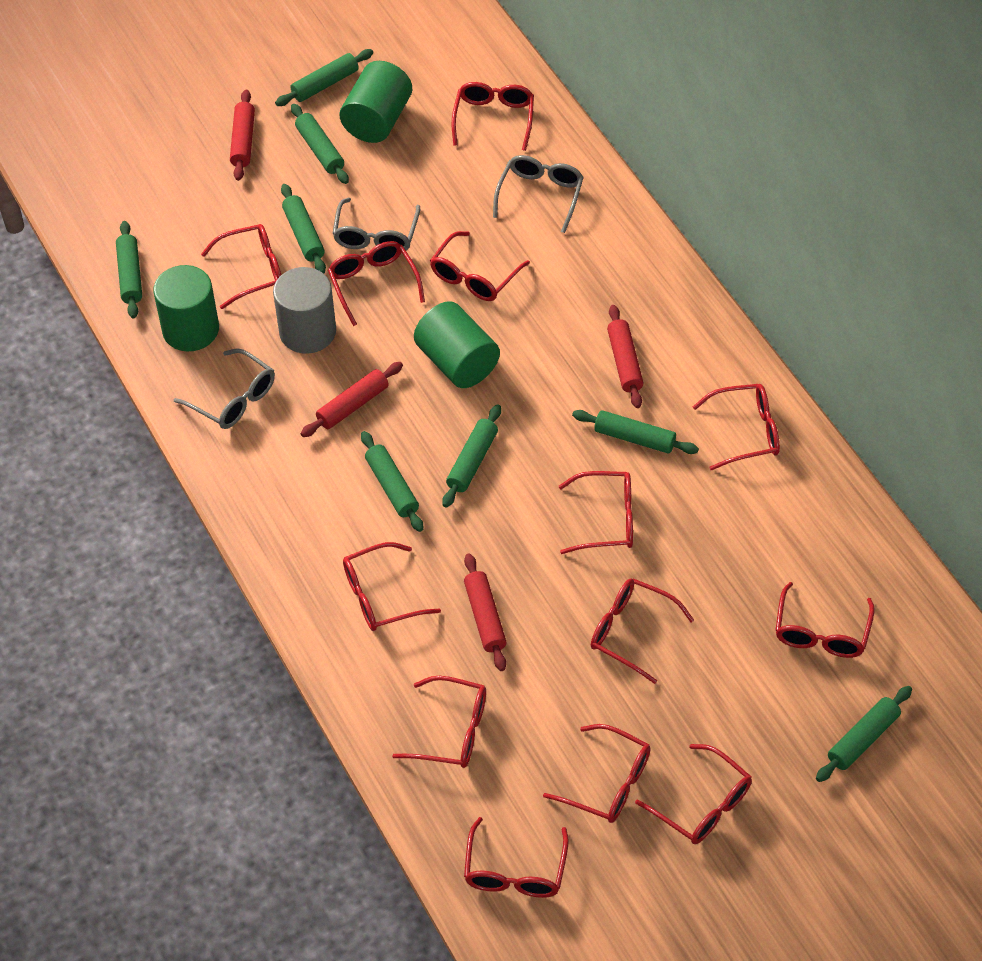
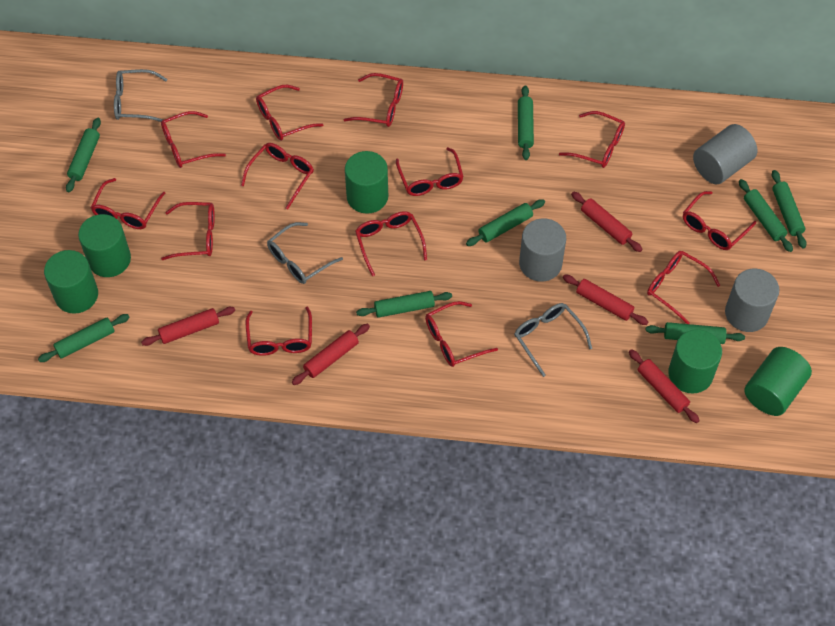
green cylinder: 3 -> 5
grey cylinder: 1 -> 3
red rolling pin: 4 -> 5

